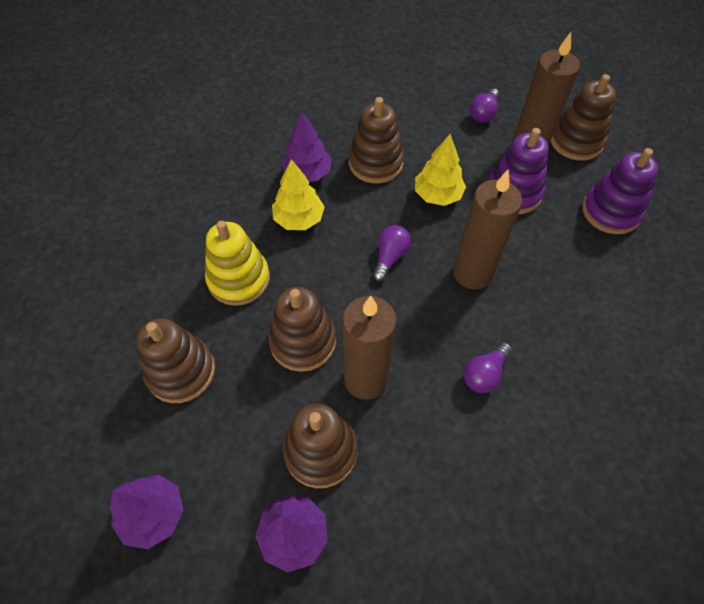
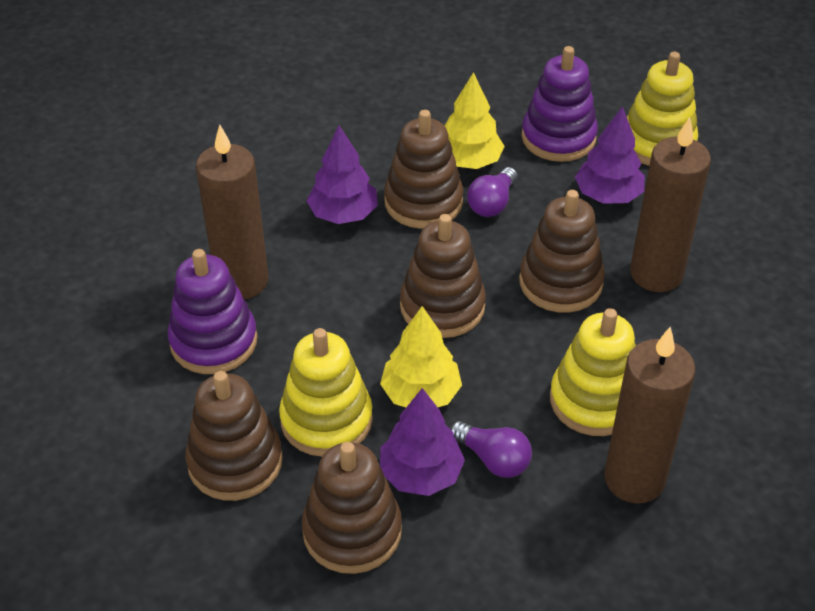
purple light bulb: 3 -> 2
yellow stacking toy: 1 -> 3

